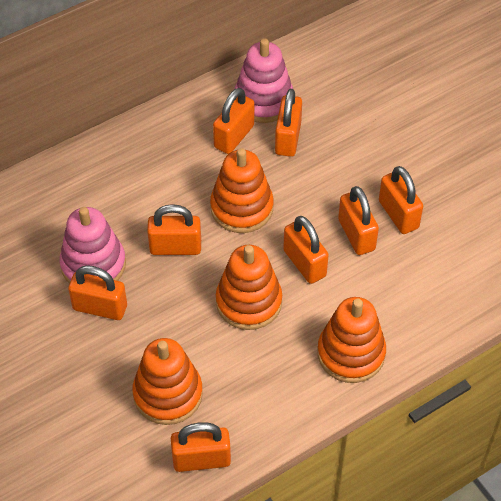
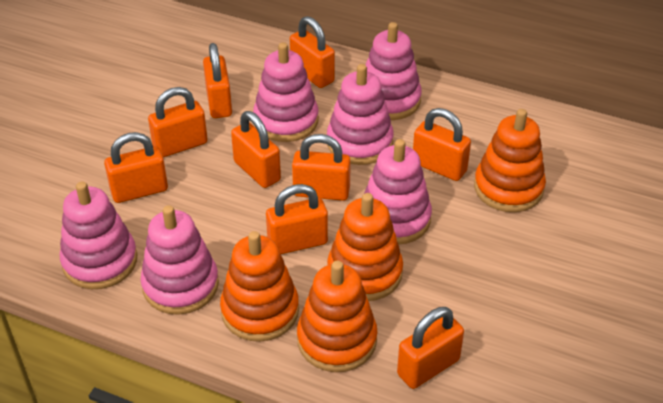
orange padlock: 8 -> 9
pink stacking toy: 2 -> 6

